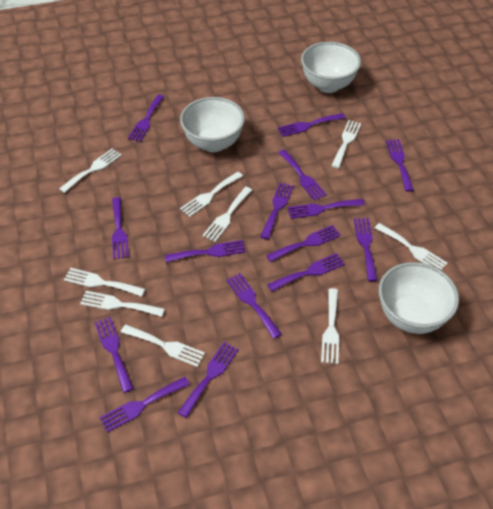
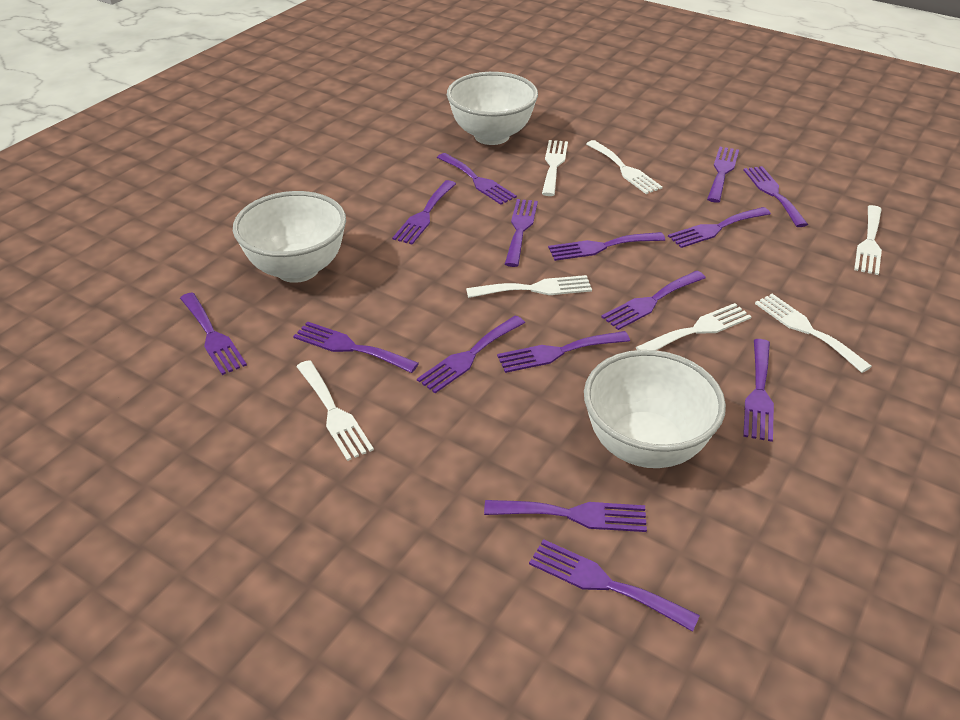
white fork: 9 -> 7

